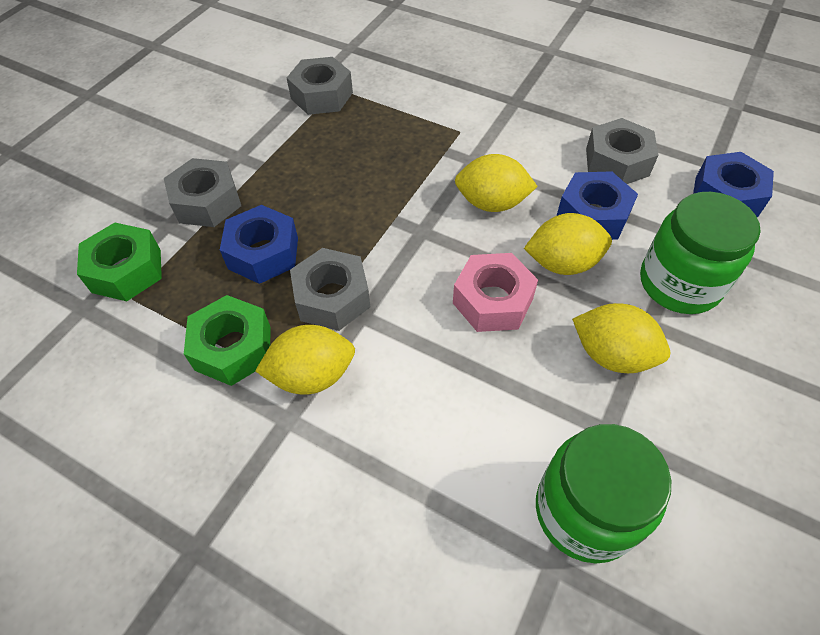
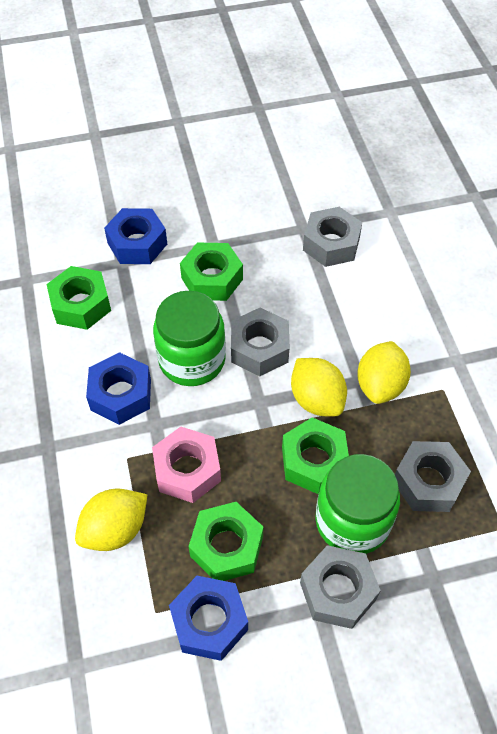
green nut: 2 -> 4
yellow lemon: 4 -> 3

